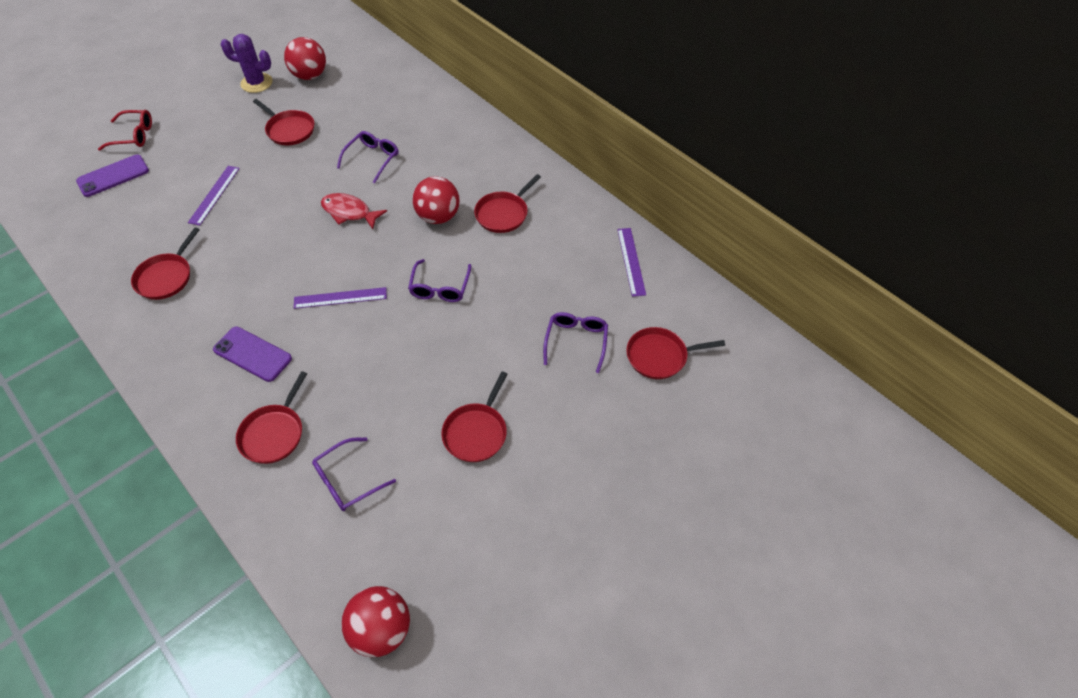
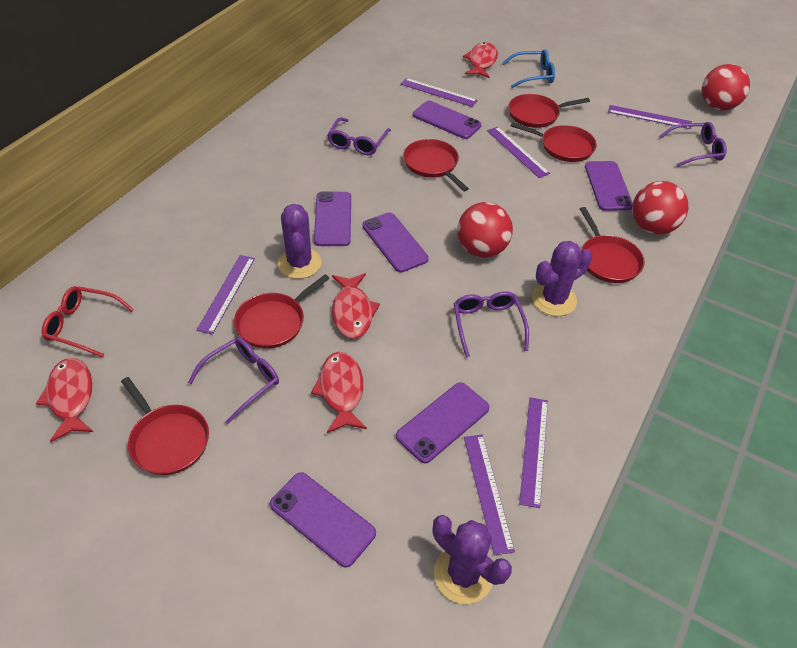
blue glasses: 0 -> 1
purple cactus: 1 -> 3
purple phone: 2 -> 6
purple ruler: 3 -> 6
red fish: 1 -> 4

